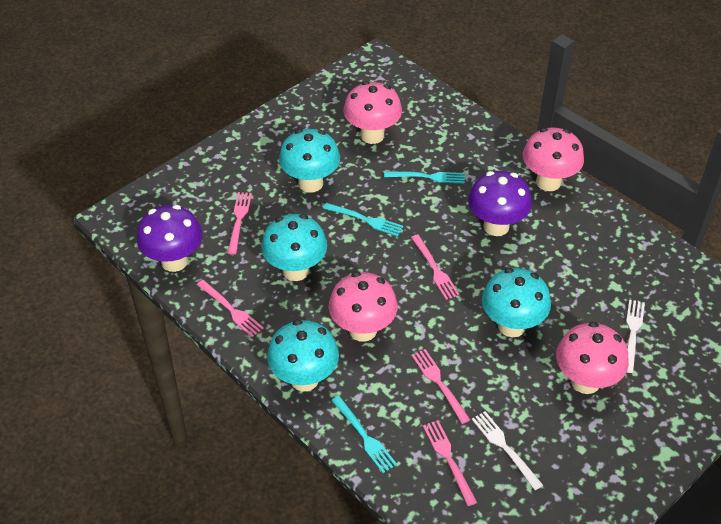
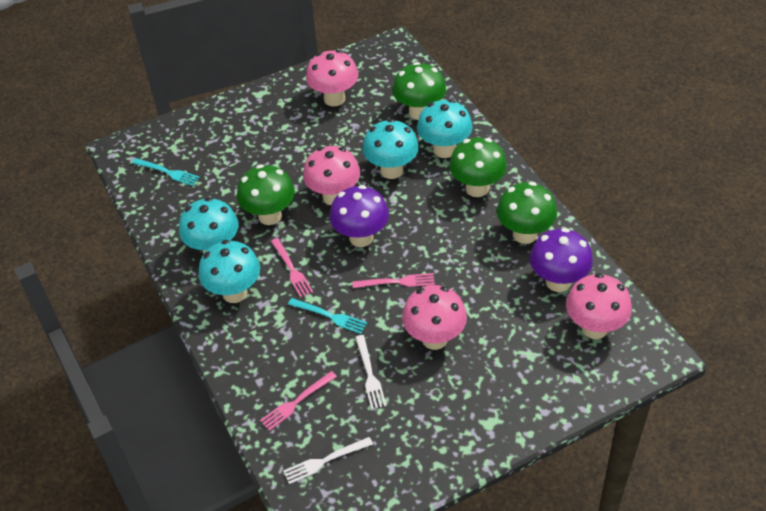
green mushroom: 0 -> 4
pink fork: 5 -> 3
turquoise fork: 3 -> 2

